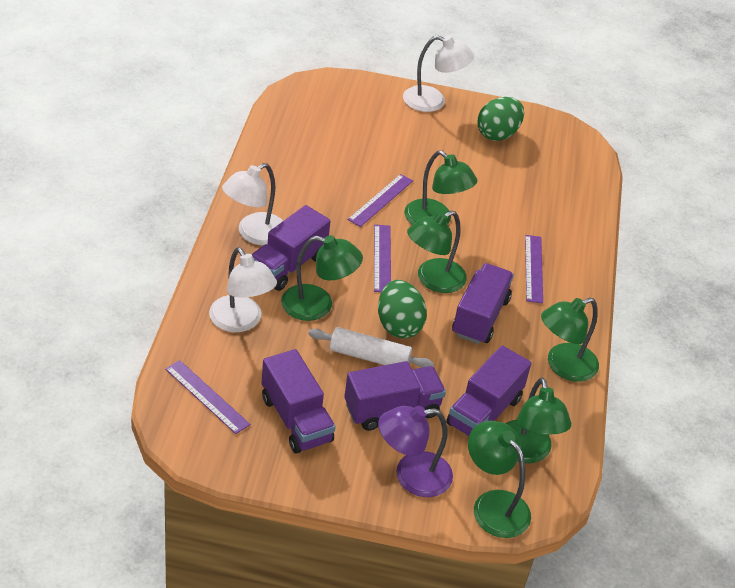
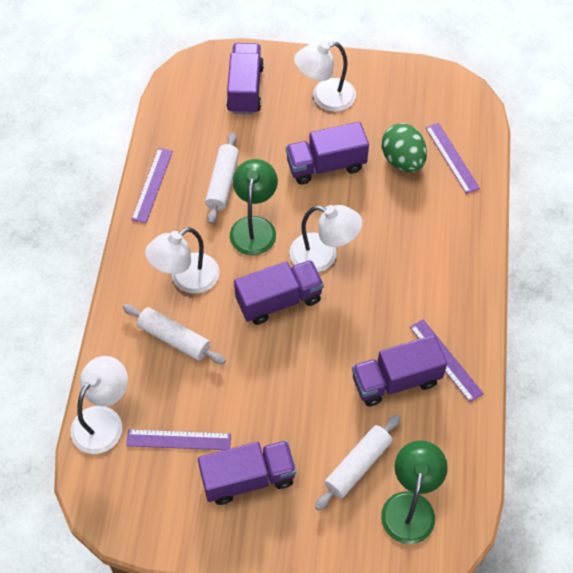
green egg: 2 -> 1
green lamp: 6 -> 2
purple lamp: 1 -> 0
white lamp: 3 -> 4
white rolling pin: 1 -> 3

